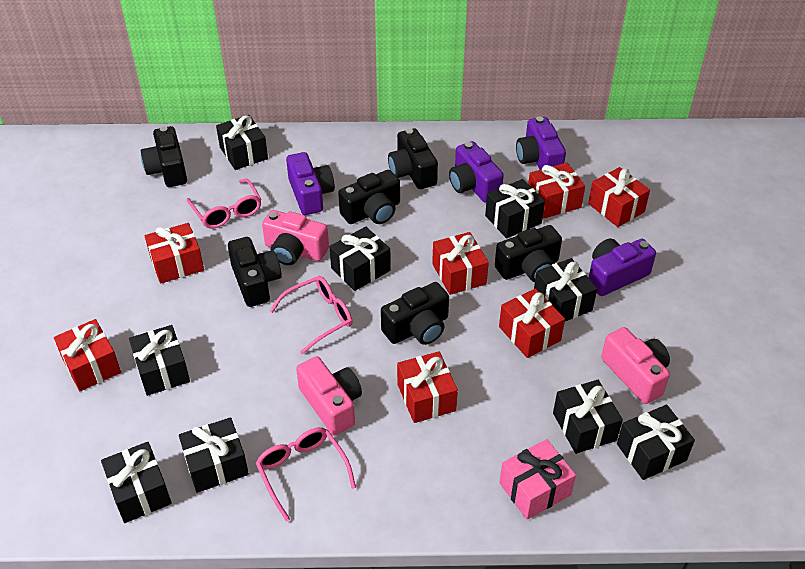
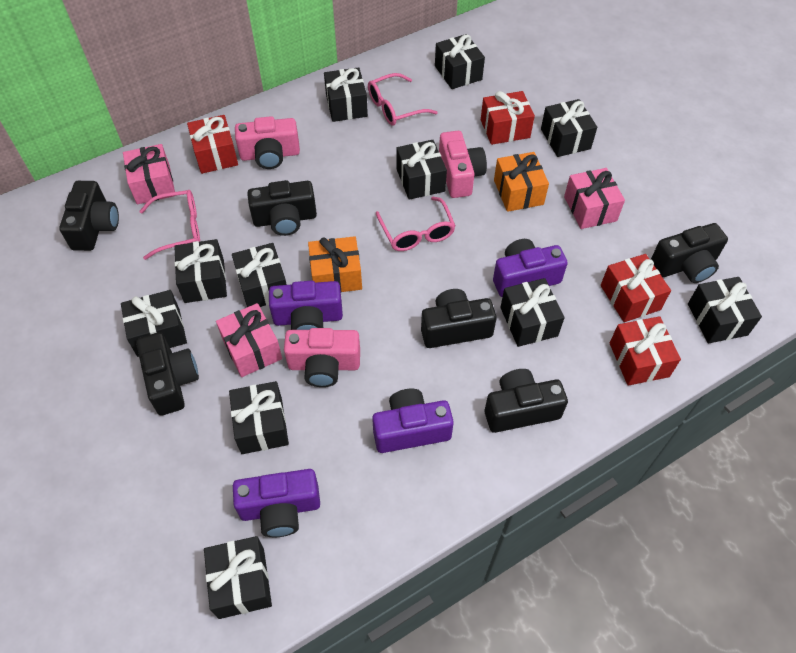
black gift: 9 -> 11
orange gift: 0 -> 2
pink gift: 1 -> 3
red gift: 7 -> 4

